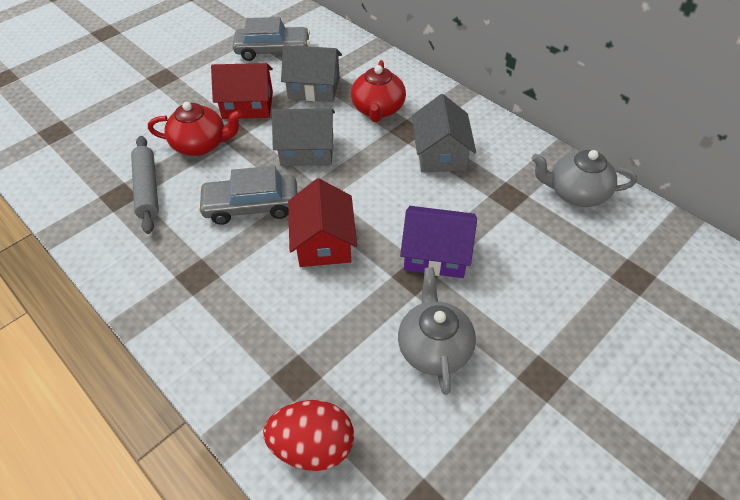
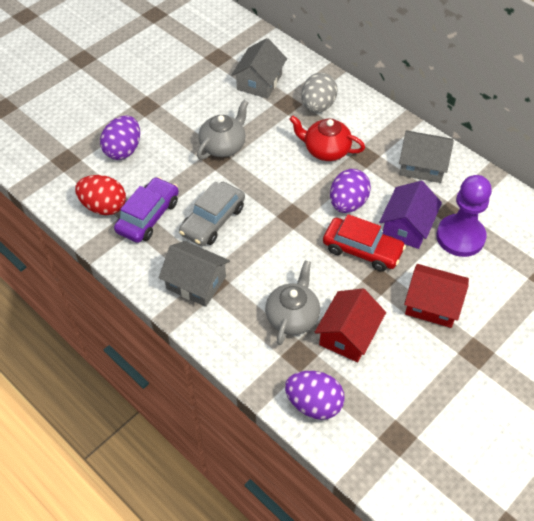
grey car: 2 -> 1
grey egg: 0 -> 1
grey rolling pin: 1 -> 0
purple car: 0 -> 1
purple egg: 0 -> 3
purple pawn: 0 -> 1
red car: 0 -> 1
red teapot: 2 -> 1

